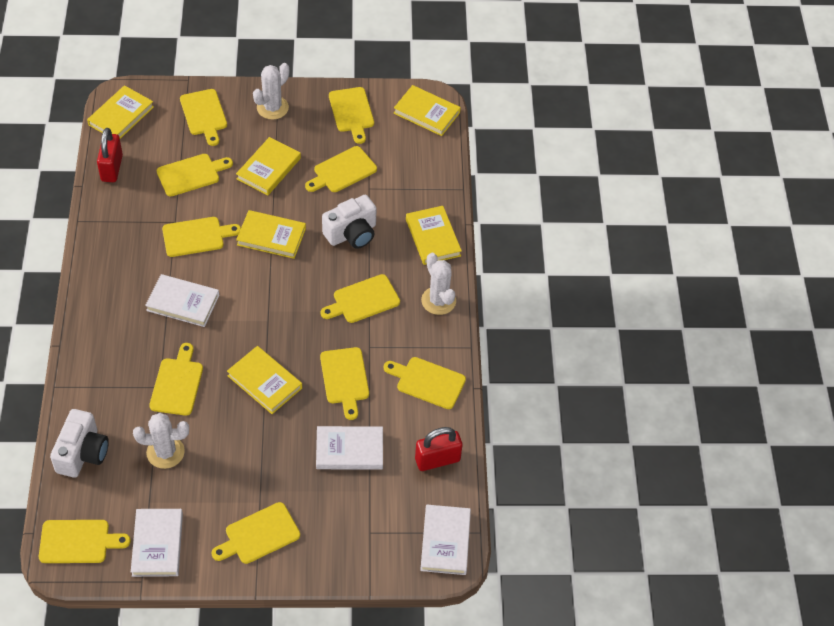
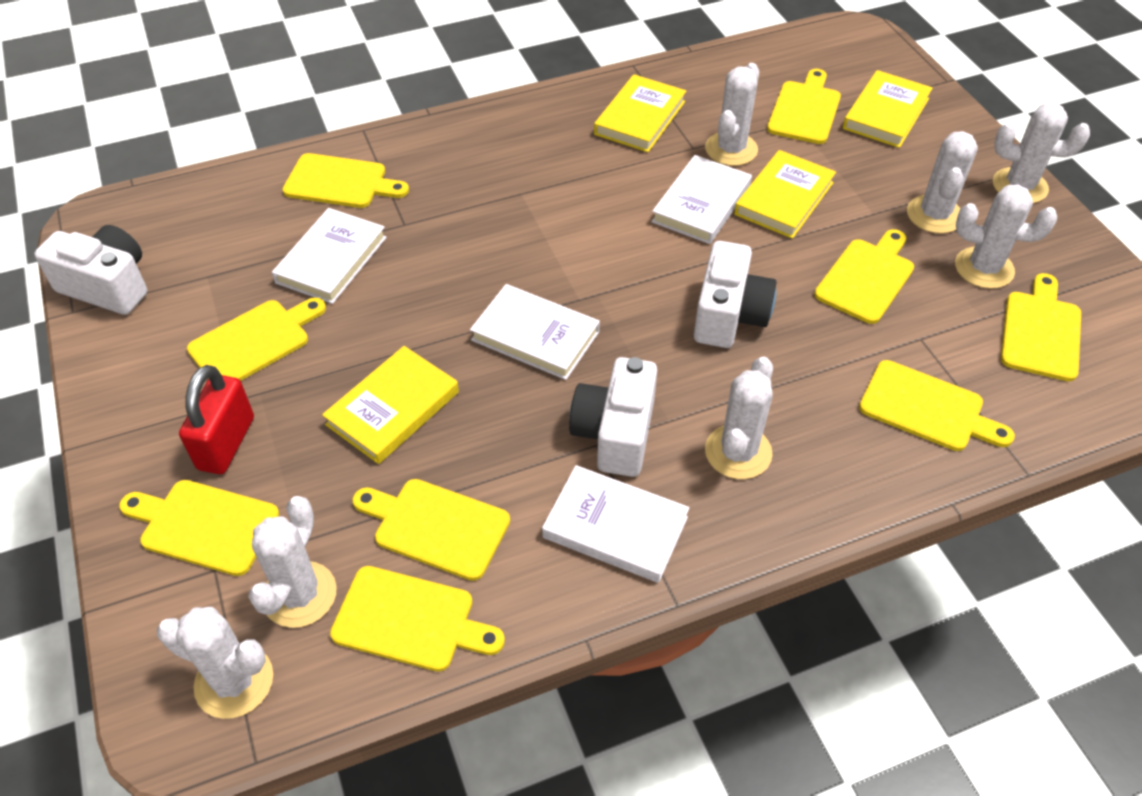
red padlock: 2 -> 1
white cactus: 3 -> 7
white camera: 2 -> 3
yellow book: 6 -> 4
yellow cutting board: 11 -> 9

